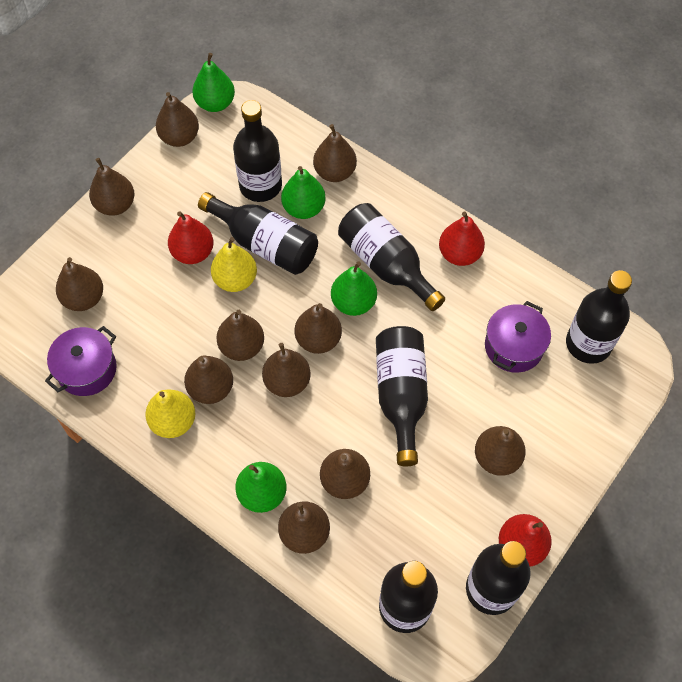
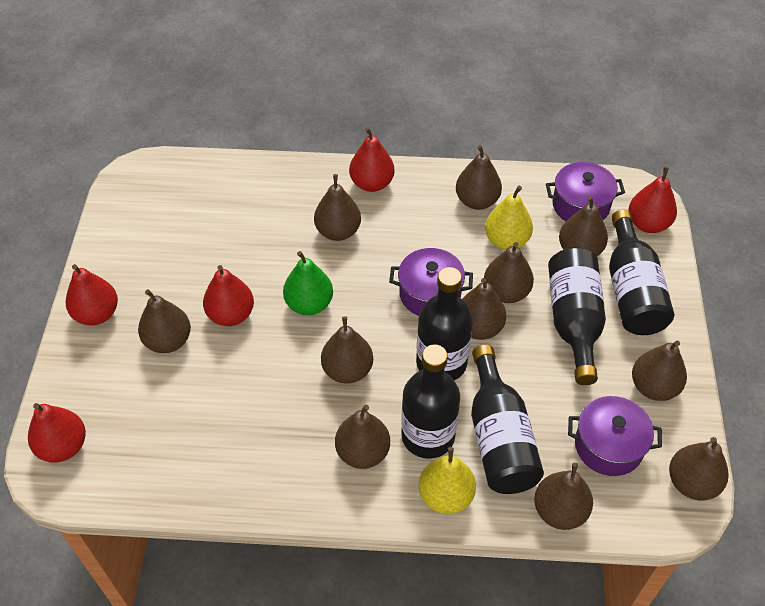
black bottle: 7 -> 5
green pear: 4 -> 1
purple pot: 2 -> 3
red pear: 3 -> 5

